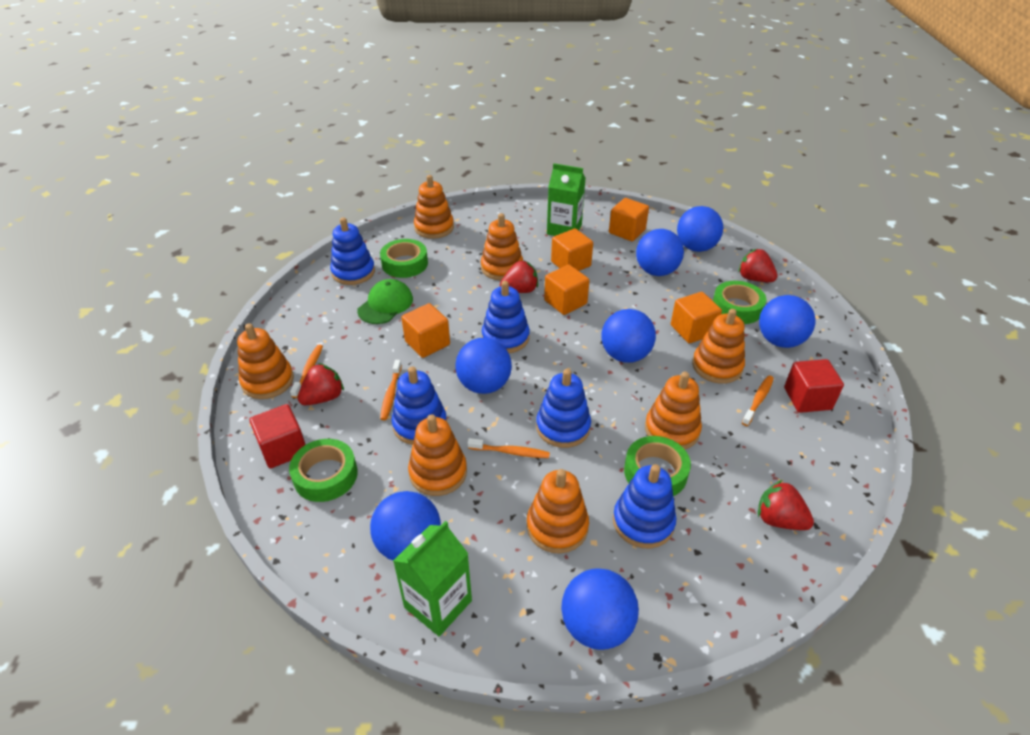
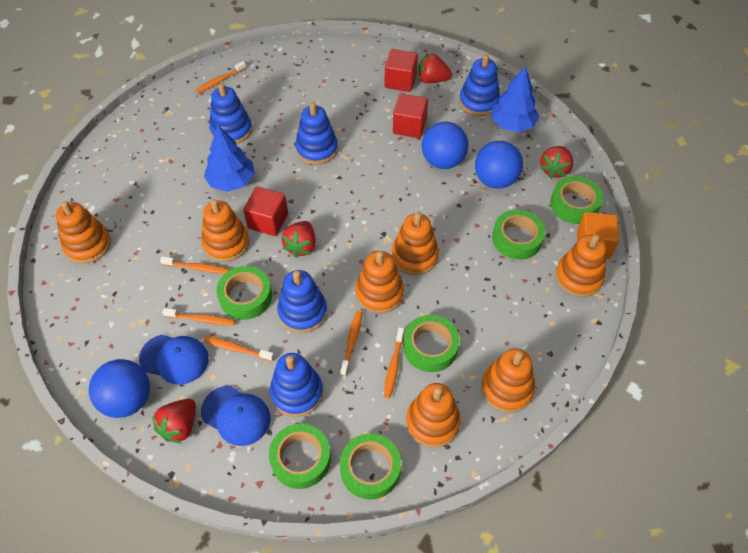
blue ball: 7 -> 3
blue cap: 0 -> 2
blue tree: 0 -> 2
green cap: 1 -> 0
green carton: 2 -> 0
green tape: 4 -> 6
orange cube: 5 -> 1
orange toothbrush: 4 -> 6
red cube: 2 -> 3

